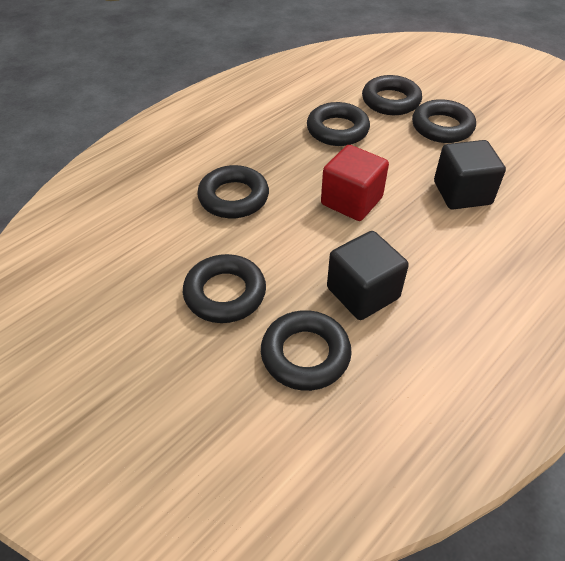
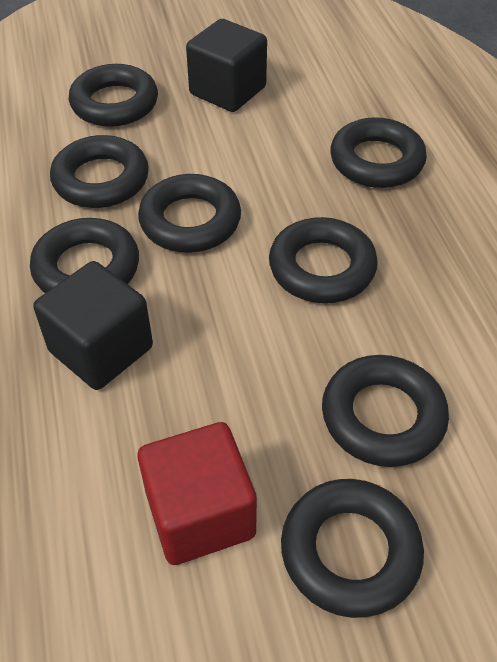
black ring: 6 -> 8

